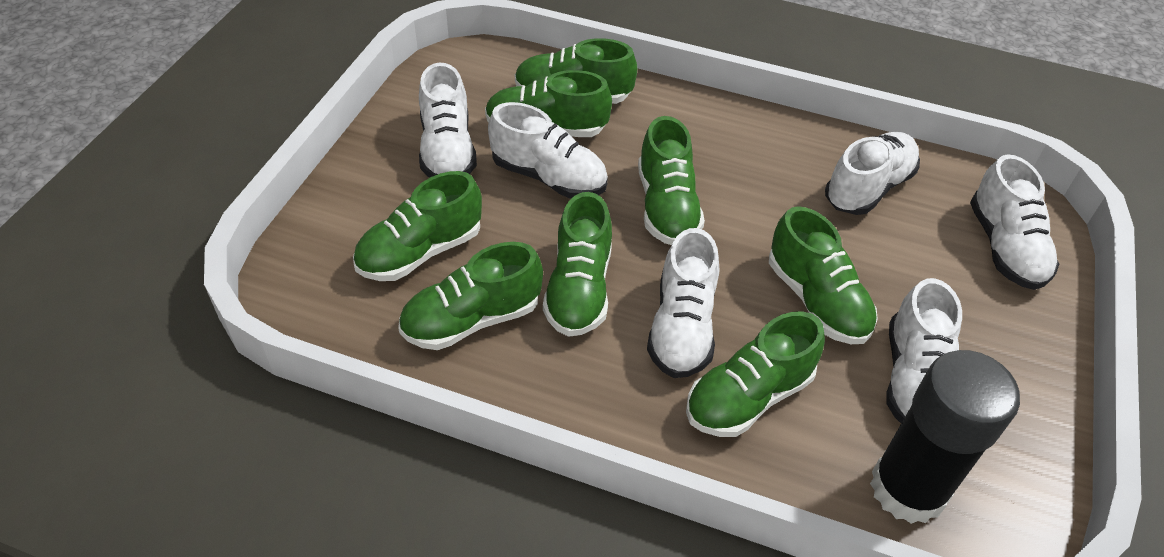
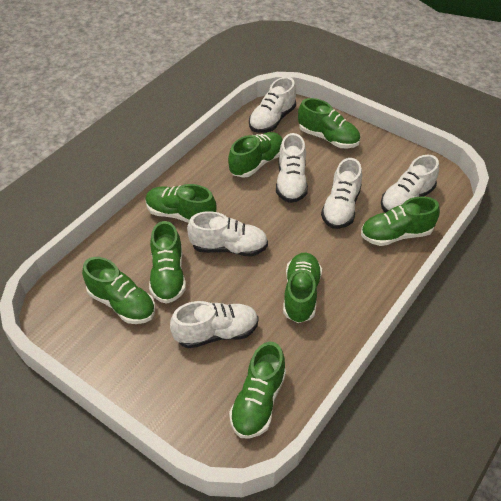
black glue stick: 1 -> 0

